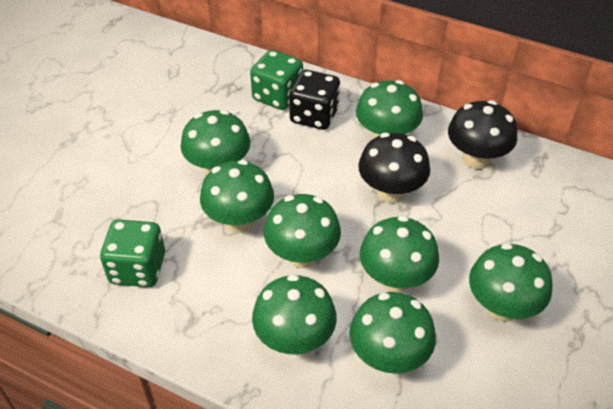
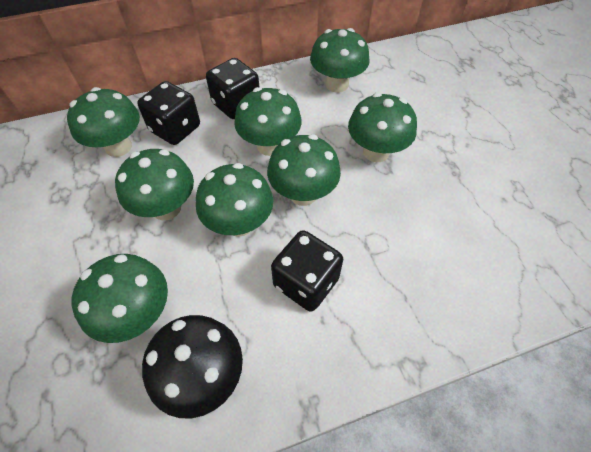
black dice: 1 -> 3
black mushroom: 2 -> 1
green dice: 2 -> 0

